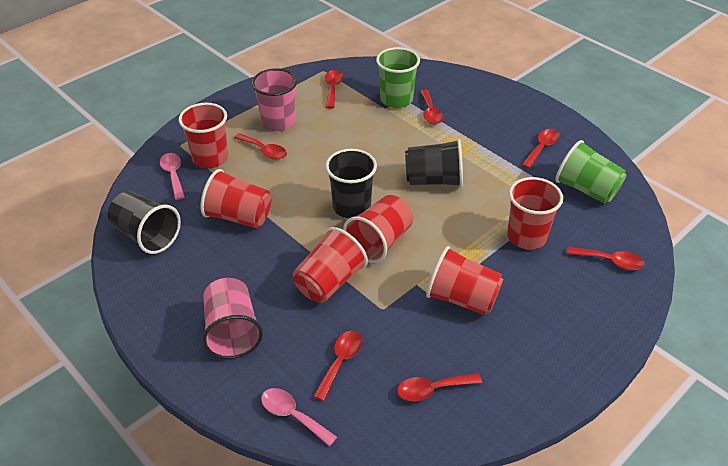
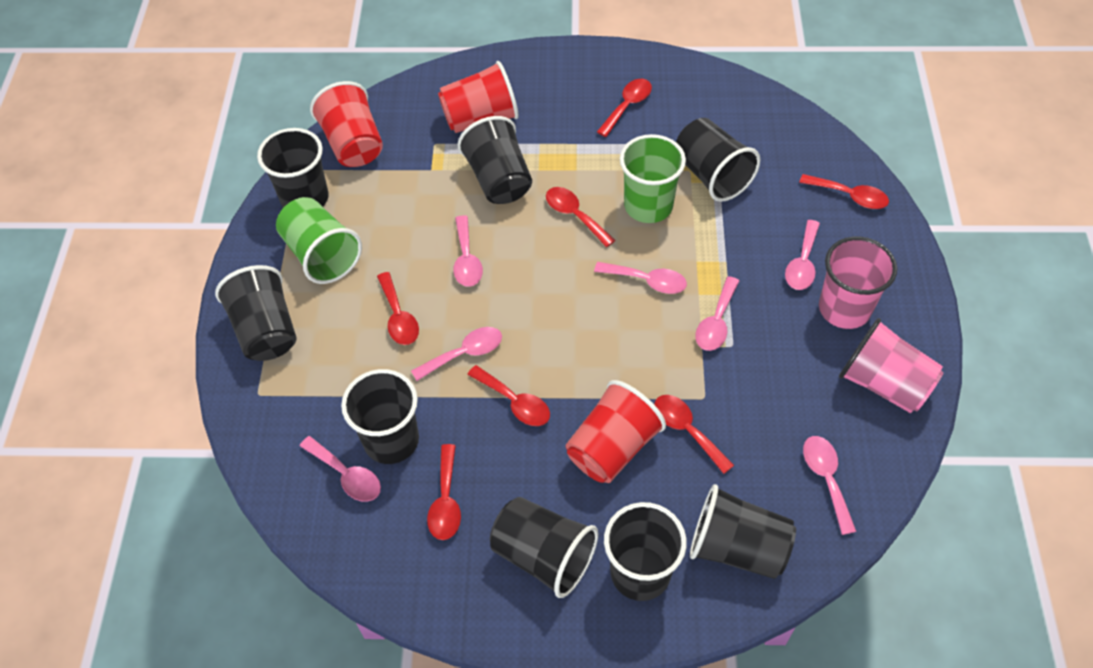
black cup: 3 -> 8
pink spoon: 2 -> 7
red cup: 6 -> 3

